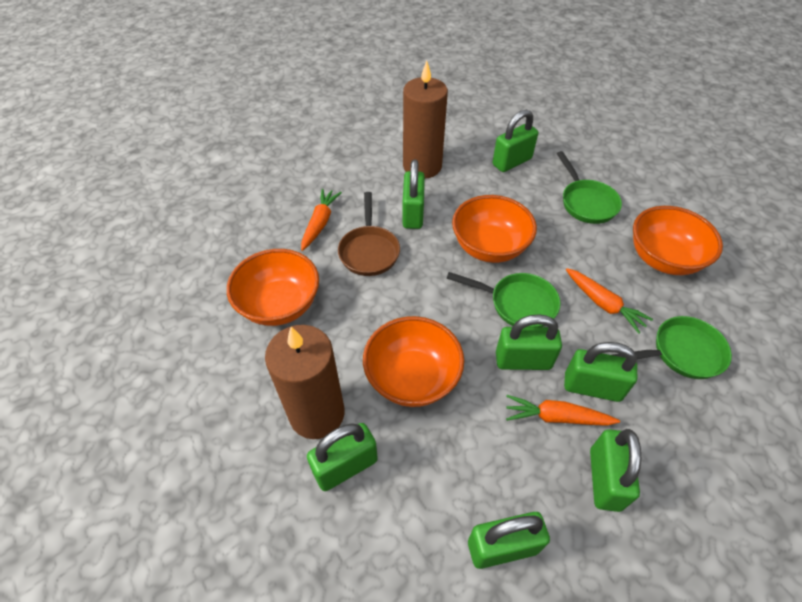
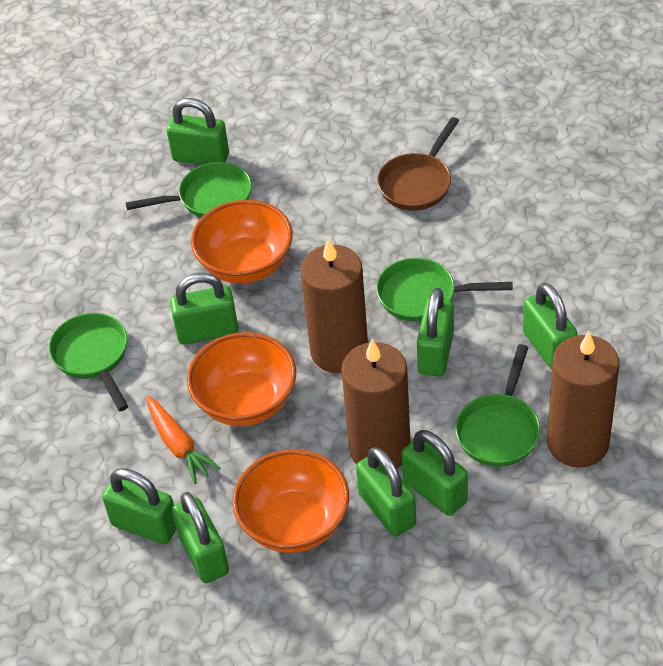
brown candle: 2 -> 3
green padlock: 7 -> 8
green pan: 3 -> 4
orange bowl: 4 -> 3
orange carrot: 3 -> 1

